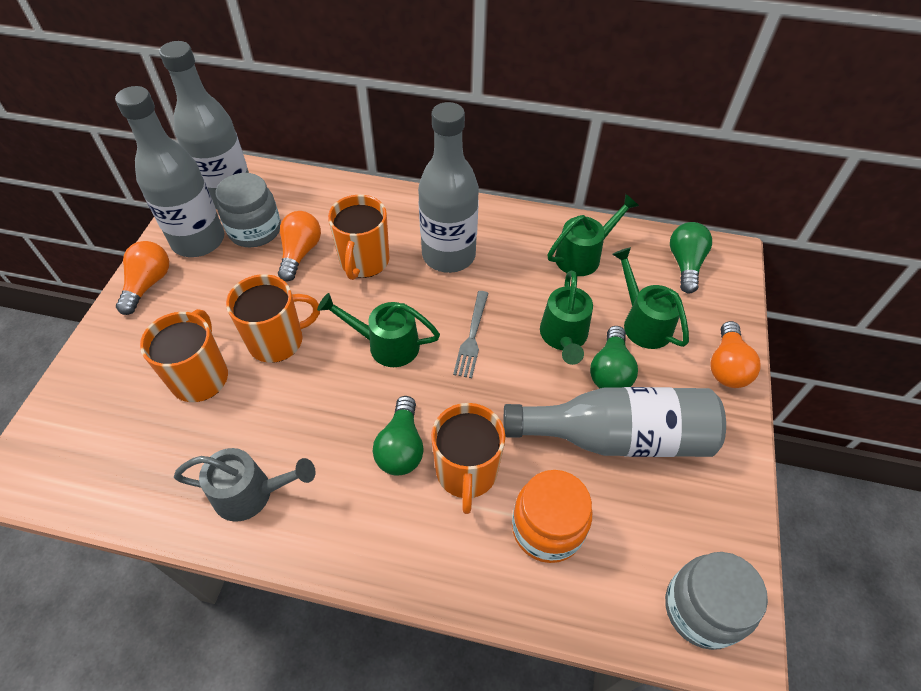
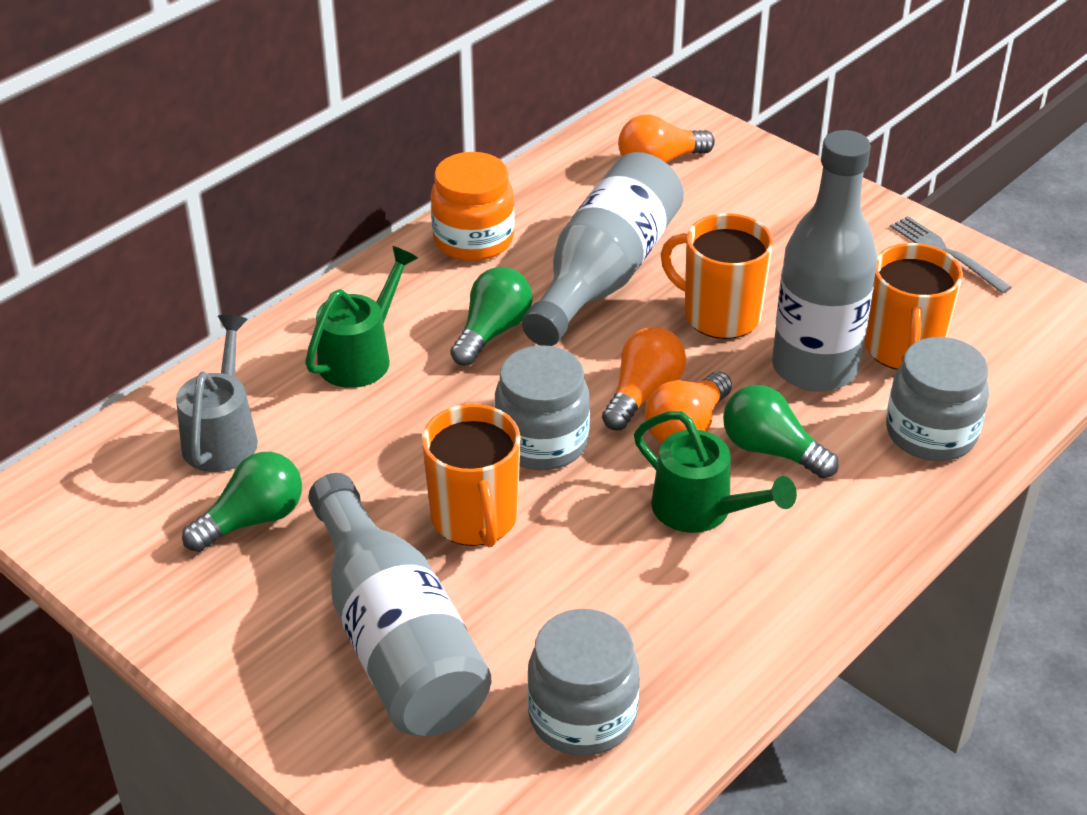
green watering can: 4 -> 2
grey bottle: 4 -> 3
grey jar: 2 -> 3
orange mug: 4 -> 3

